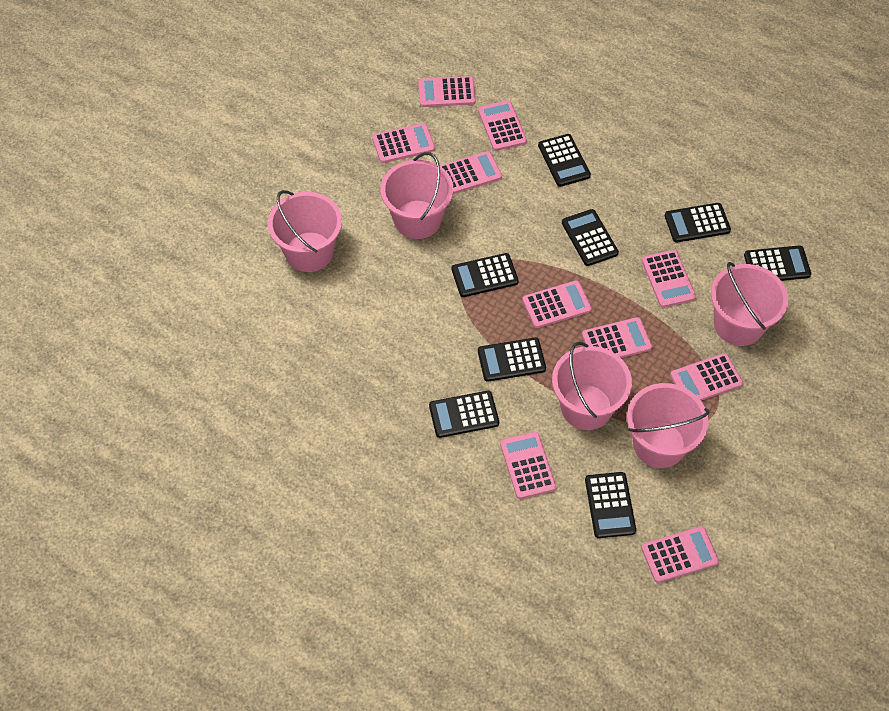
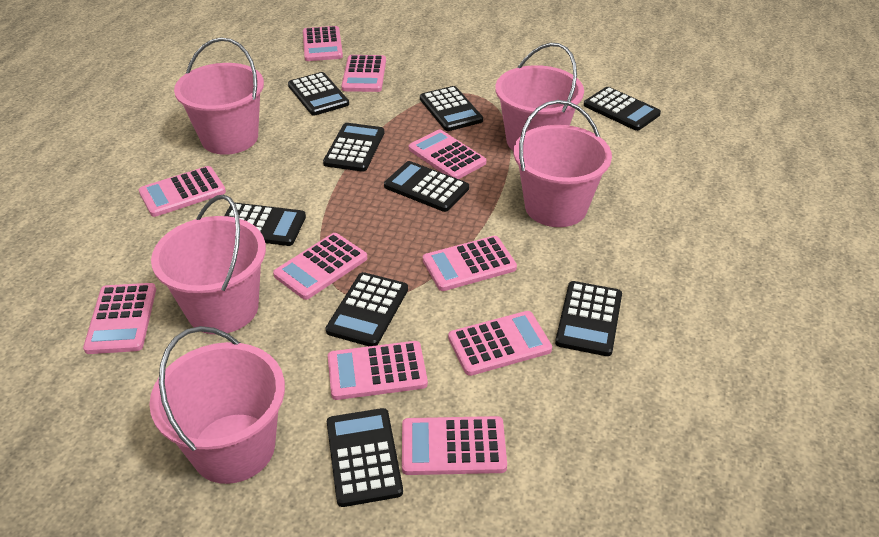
black calculator: 8 -> 9

